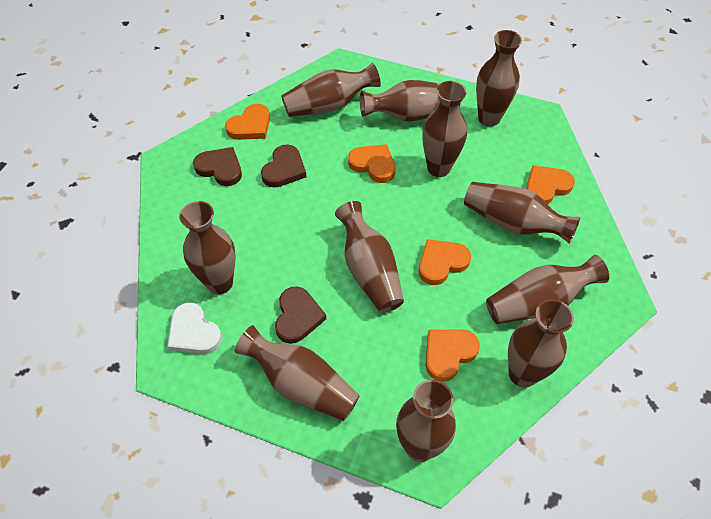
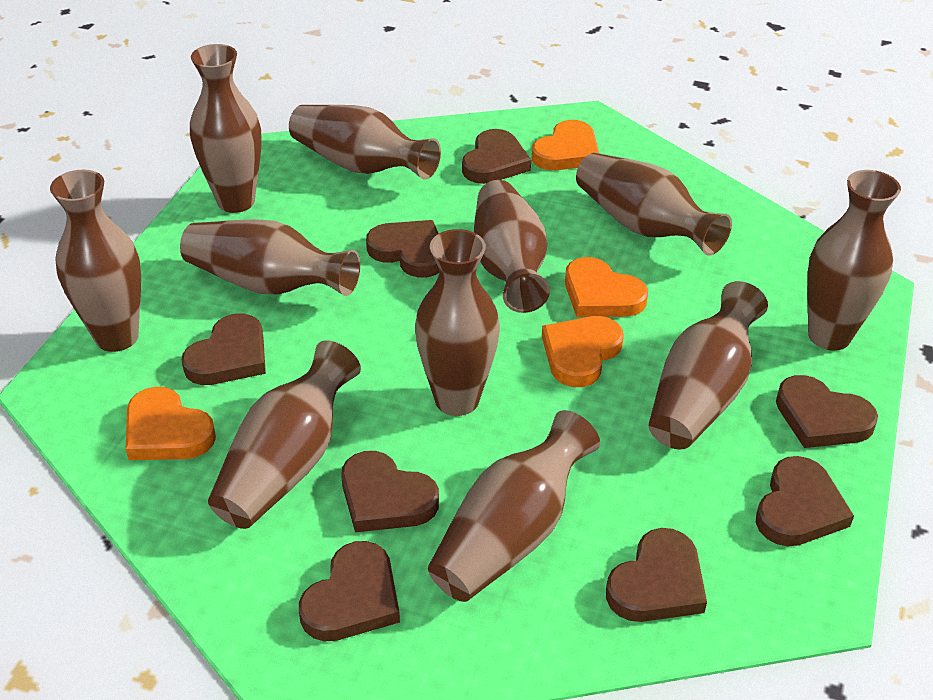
brown heart: 3 -> 8
orange heart: 5 -> 4
white heart: 1 -> 0

